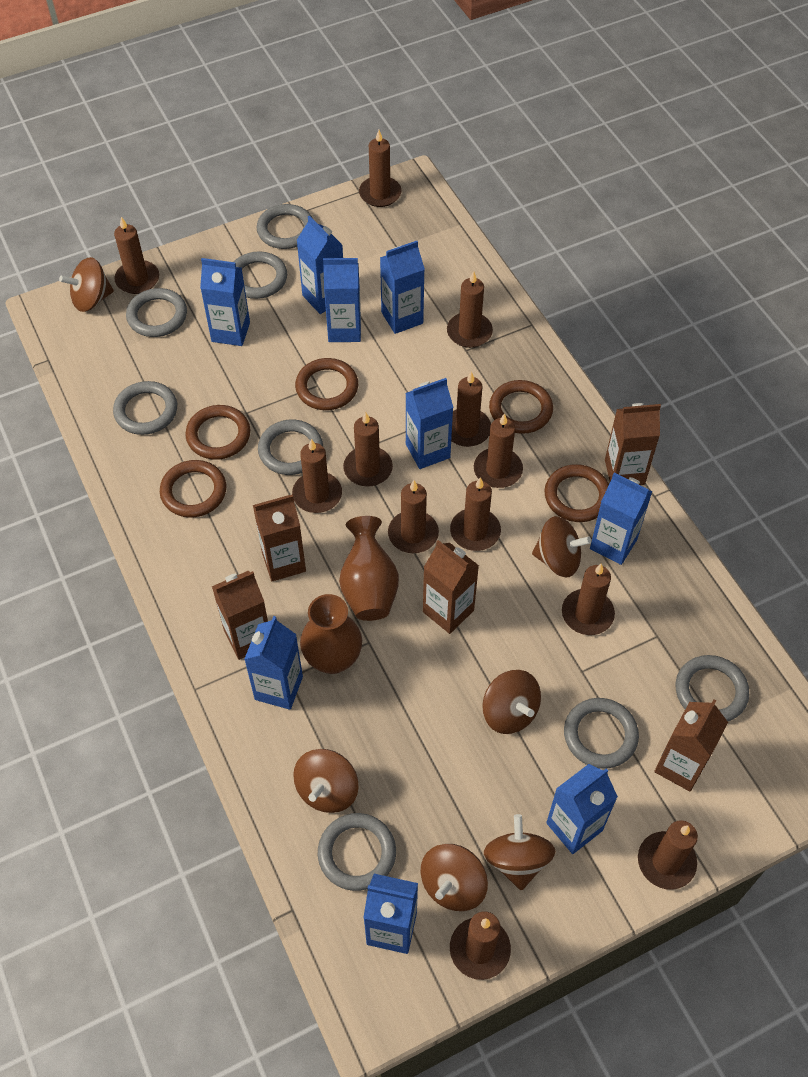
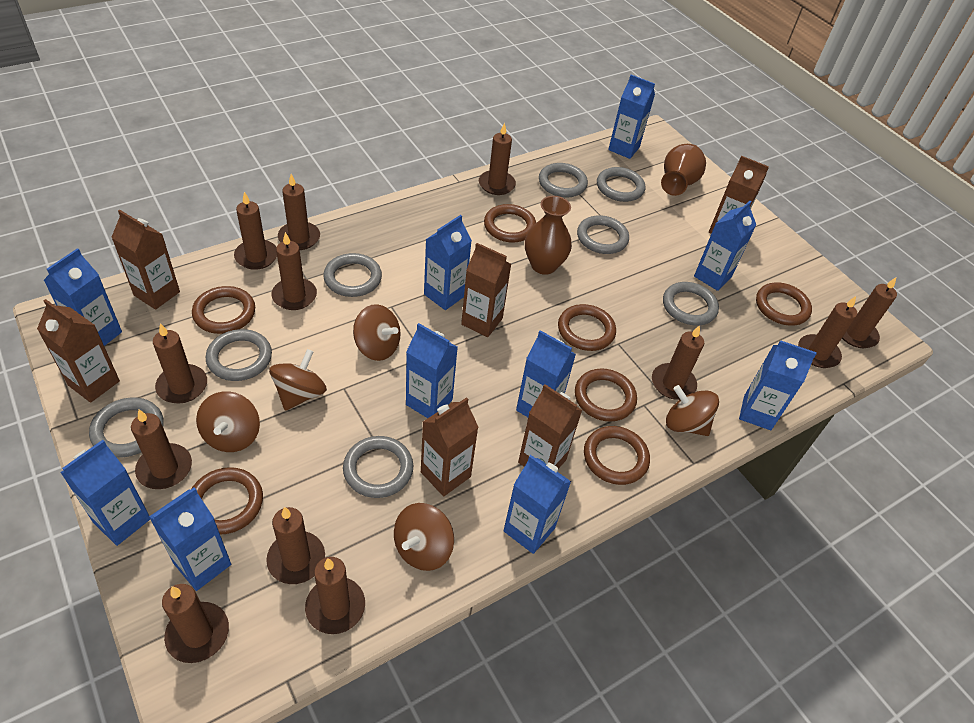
blue carton: 9 -> 10
brown carton: 5 -> 6
brown ring: 5 -> 7
brown spinning top: 6 -> 5

